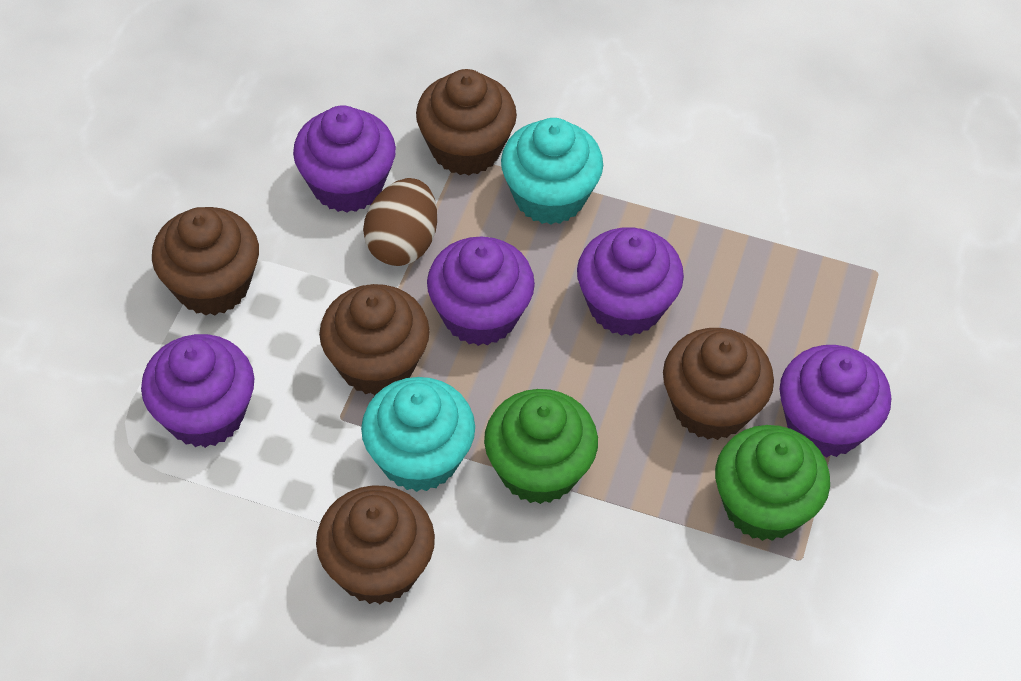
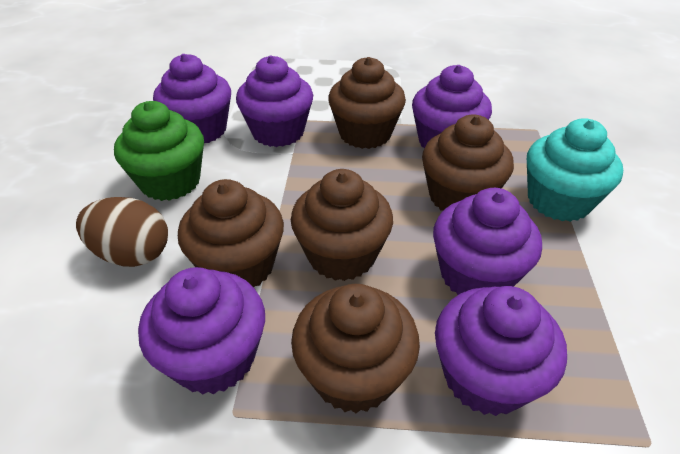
green cupcake: 2 -> 1
purple cupcake: 5 -> 6
turquoise cupcake: 2 -> 1

